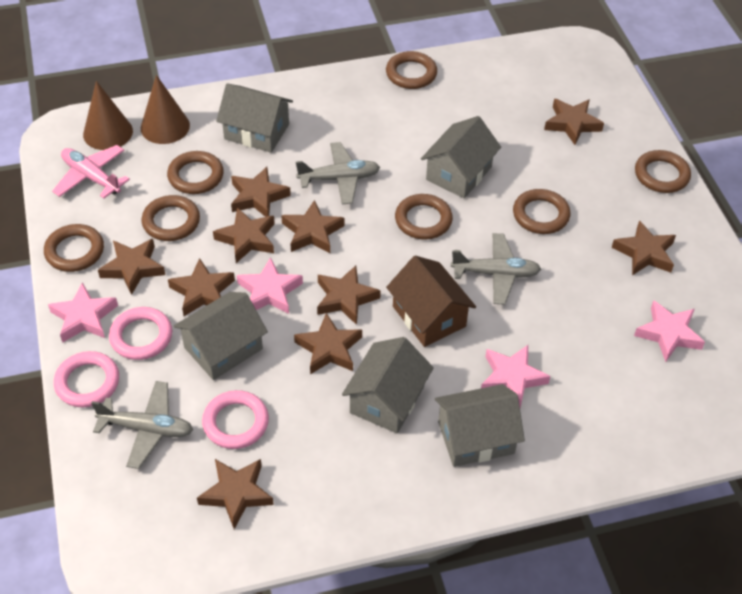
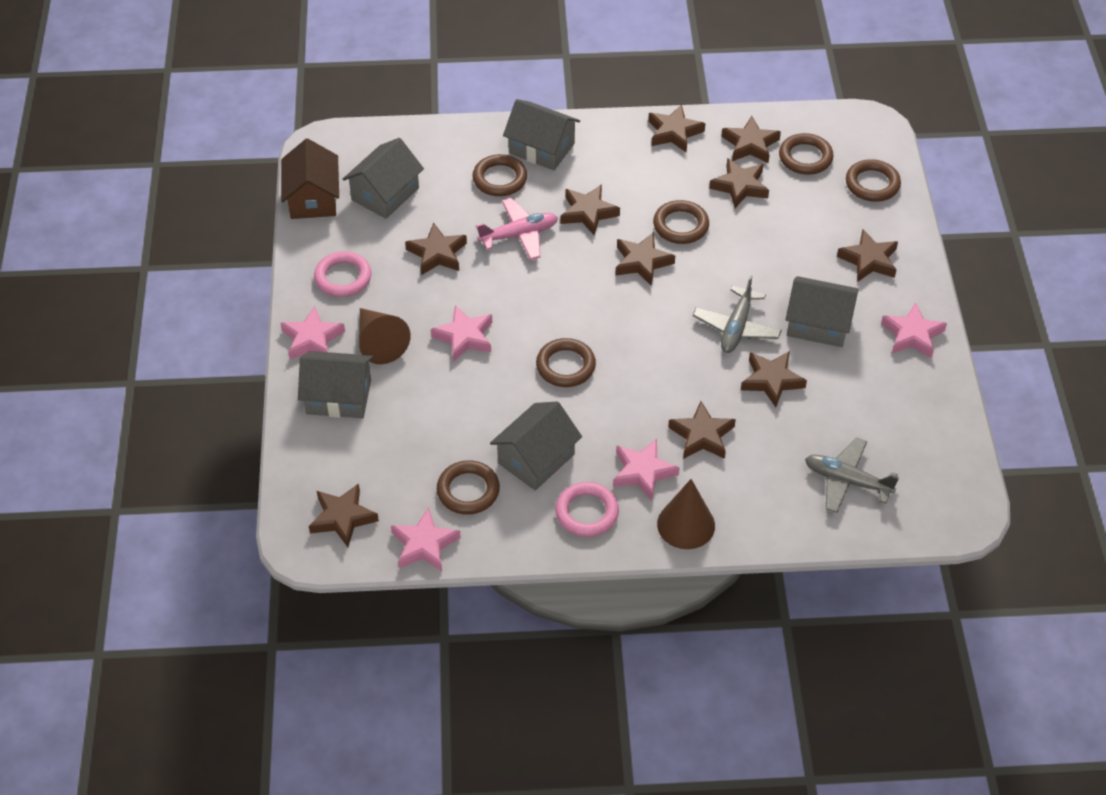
brown ring: 7 -> 6
grey plane: 3 -> 2
pink ring: 3 -> 2
pink star: 4 -> 5

